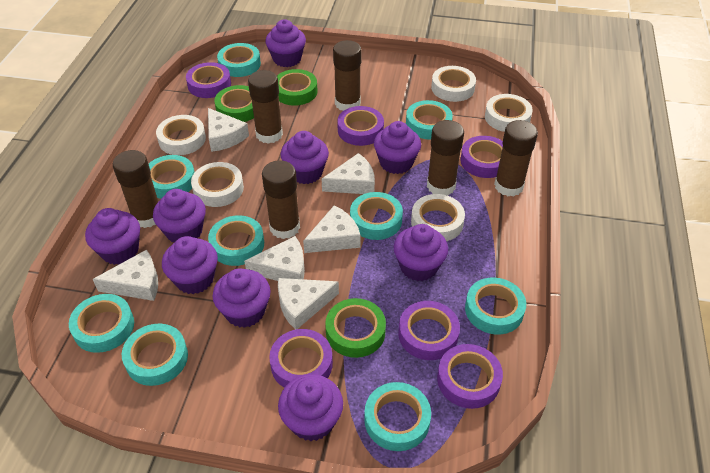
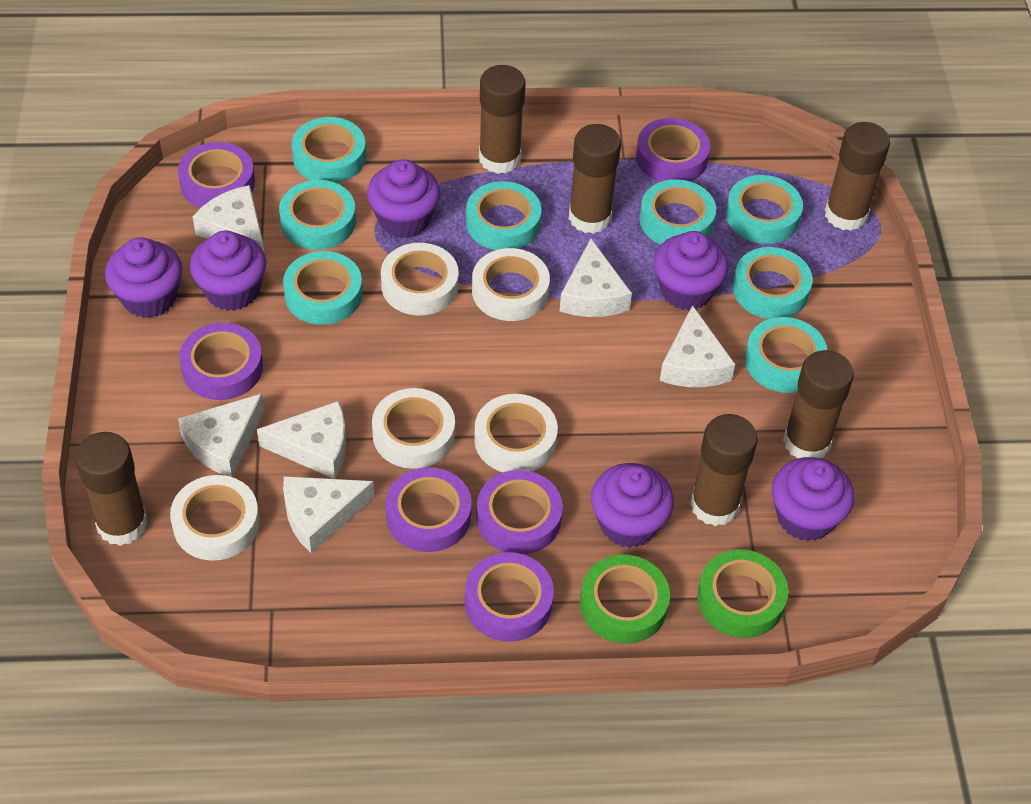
green tape: 3 -> 2
purple cupcake: 9 -> 6
turquoise tape: 9 -> 8

